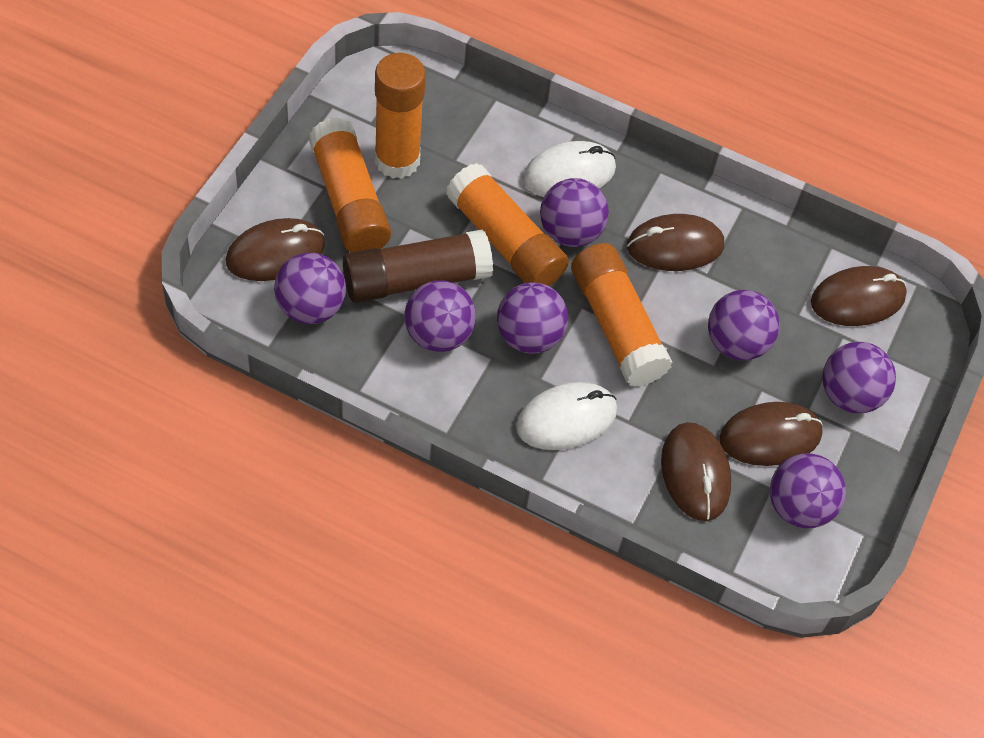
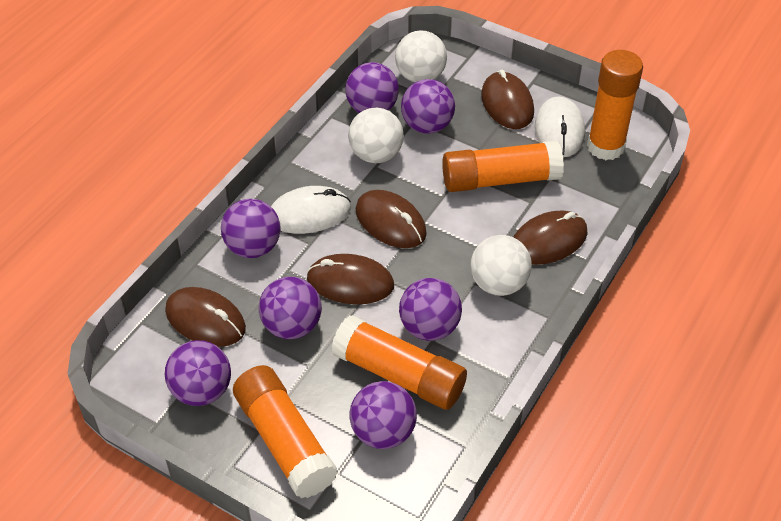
brown glue stick: 1 -> 0
white ball: 0 -> 3

